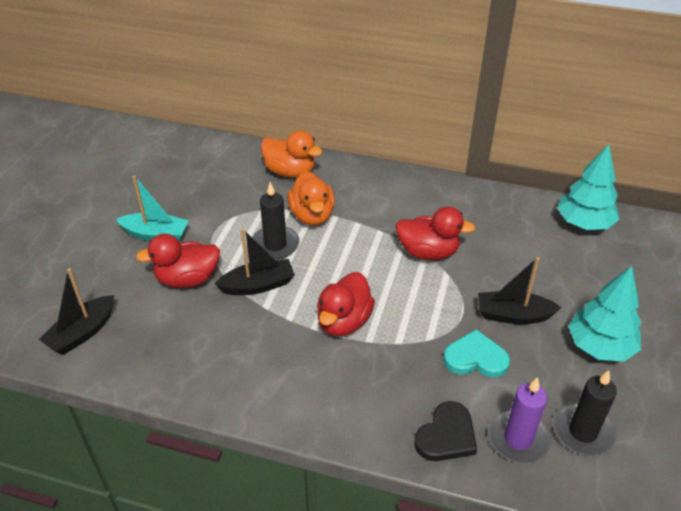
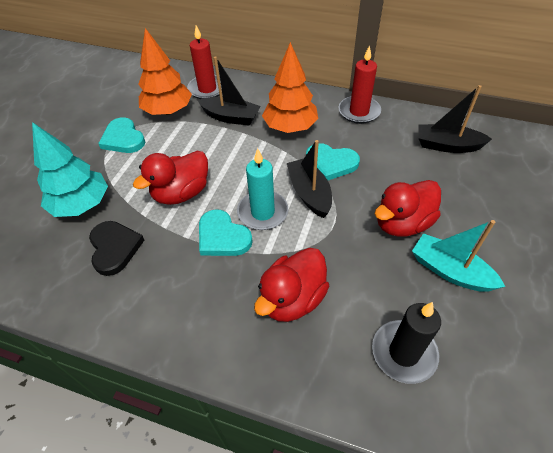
black candle: 2 -> 1
orange duck: 2 -> 0
orange tree: 0 -> 2
purple candle: 1 -> 0
red candle: 0 -> 2
turquoise candle: 0 -> 1
turquoise heart: 1 -> 3
turquoise tree: 2 -> 1

